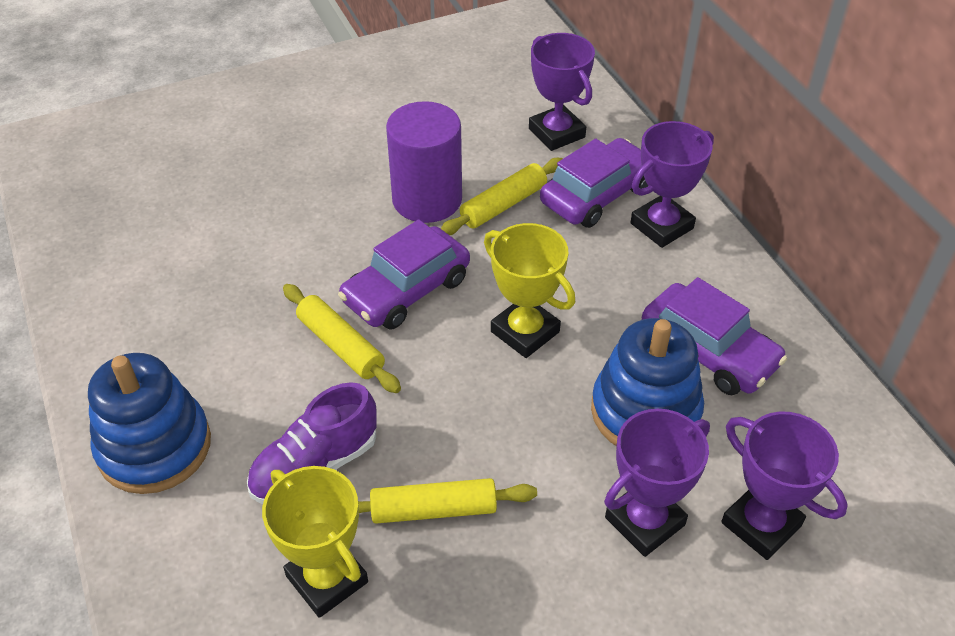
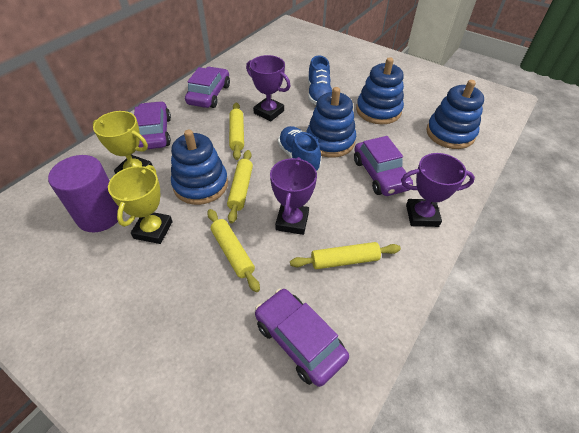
blue shoe: 0 -> 2
blue stacking toy: 2 -> 4
purple car: 3 -> 4
purple shoe: 1 -> 0
purple trophy: 4 -> 3
yellow rolling pin: 3 -> 4

